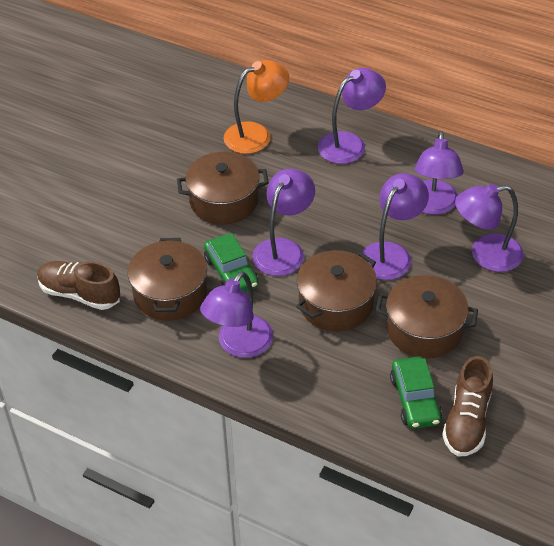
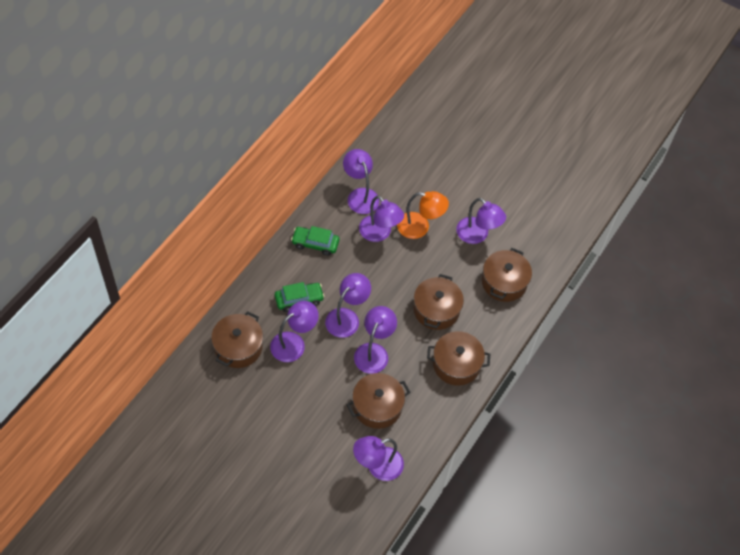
brown pot: 4 -> 5
brown shoe: 2 -> 0
purple lamp: 6 -> 7

